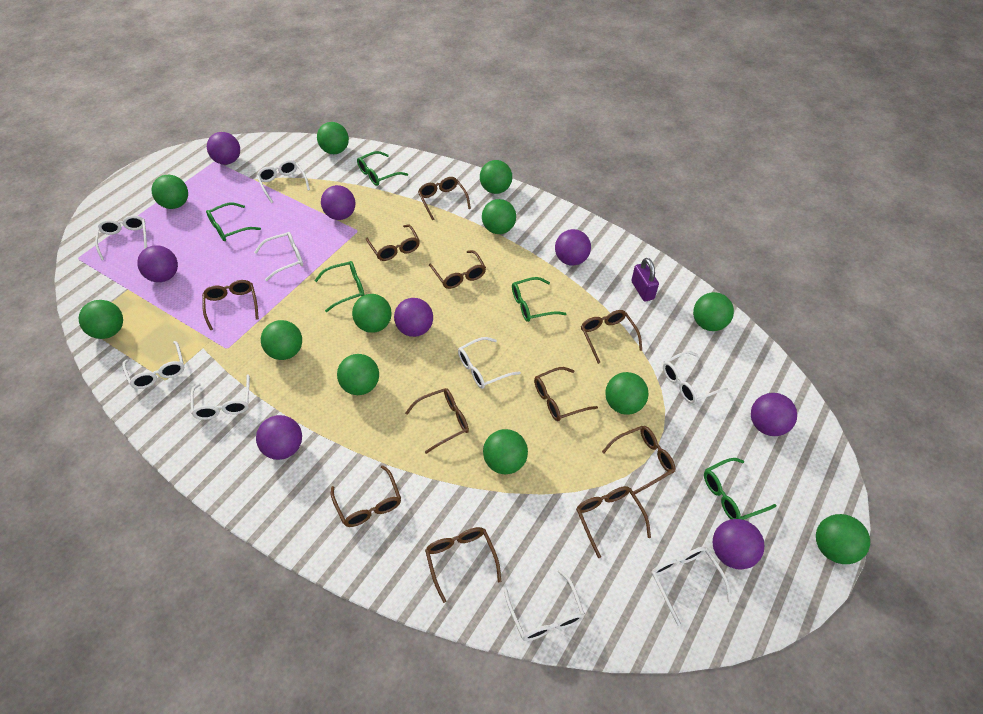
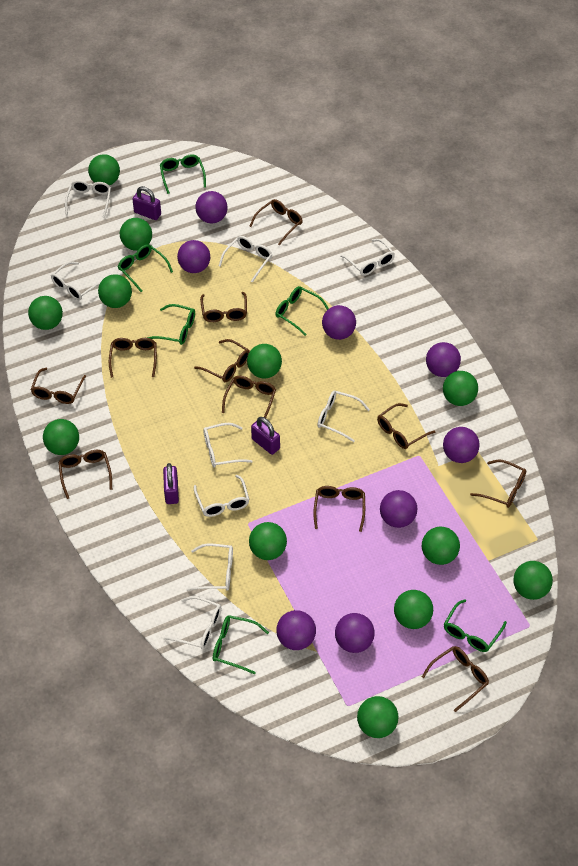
green glasses: 5 -> 6
purple padlock: 1 -> 3

